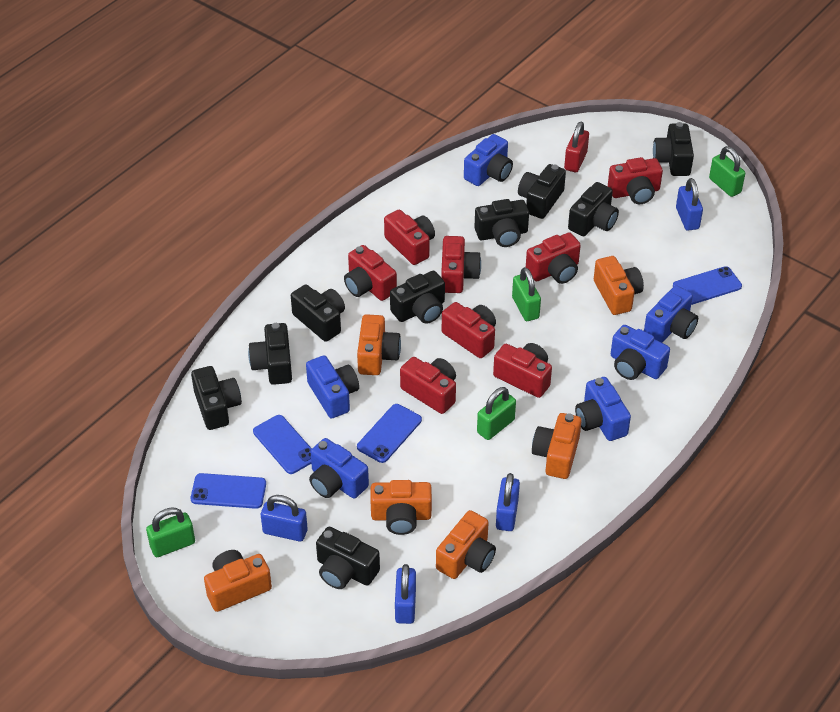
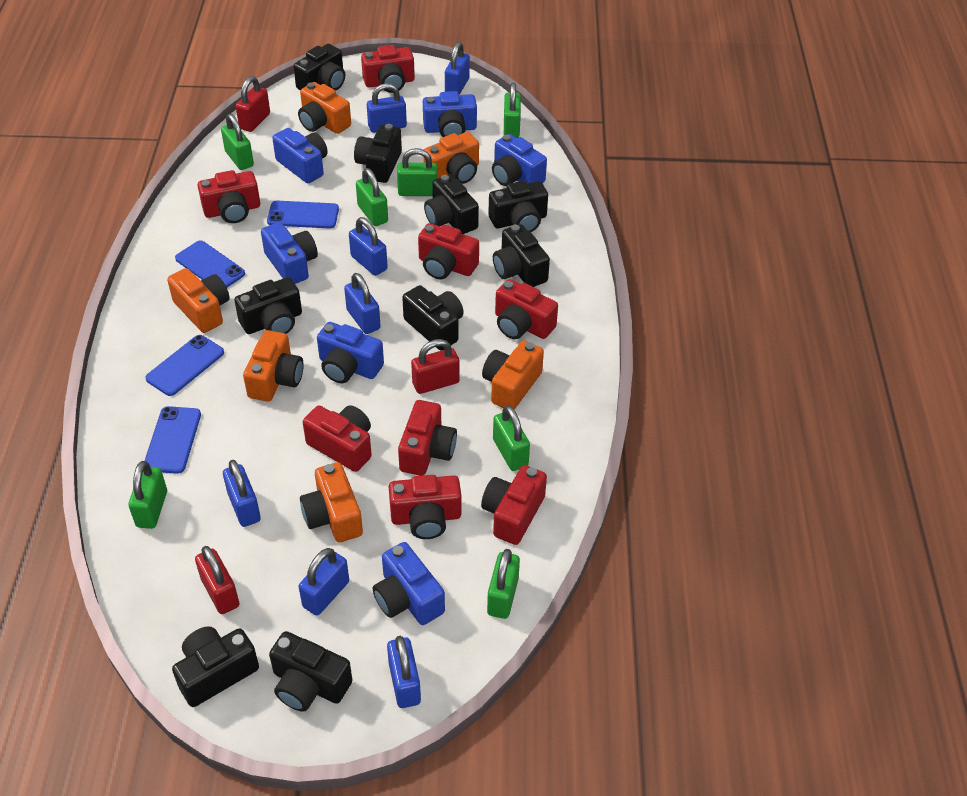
blue padlock: 4 -> 7
green padlock: 4 -> 7
red padlock: 1 -> 3

